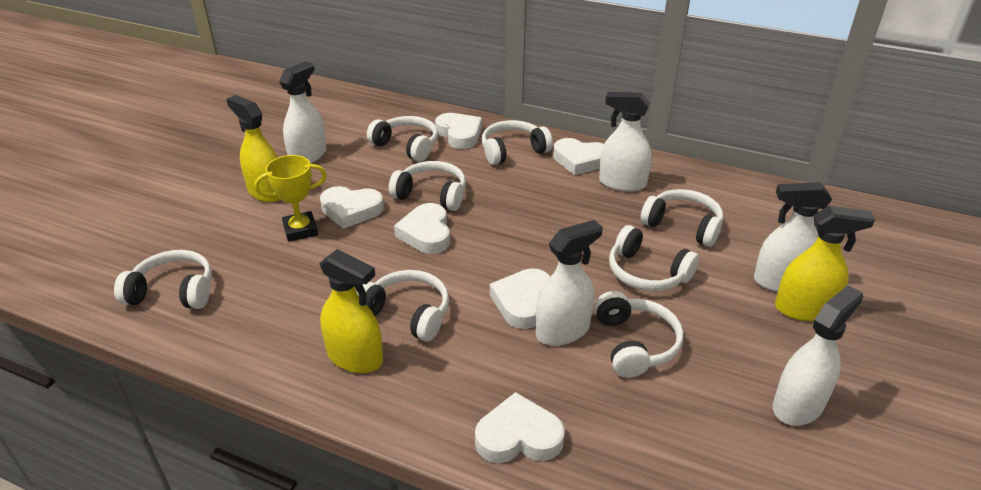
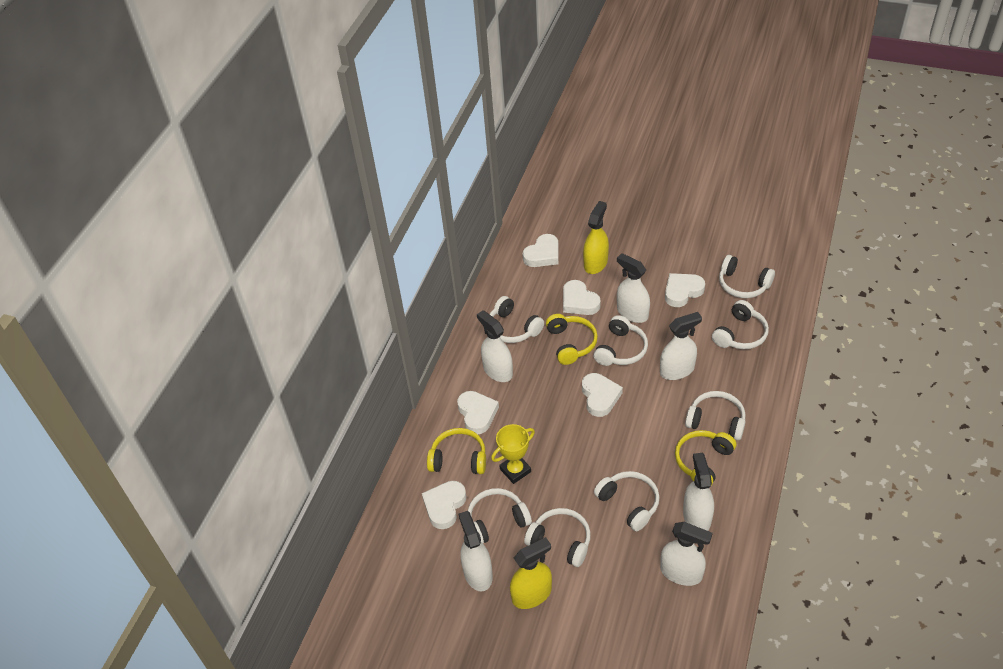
white spray bottle: 5 -> 6
yellow headphones: 0 -> 3
yellow spray bottle: 3 -> 2

